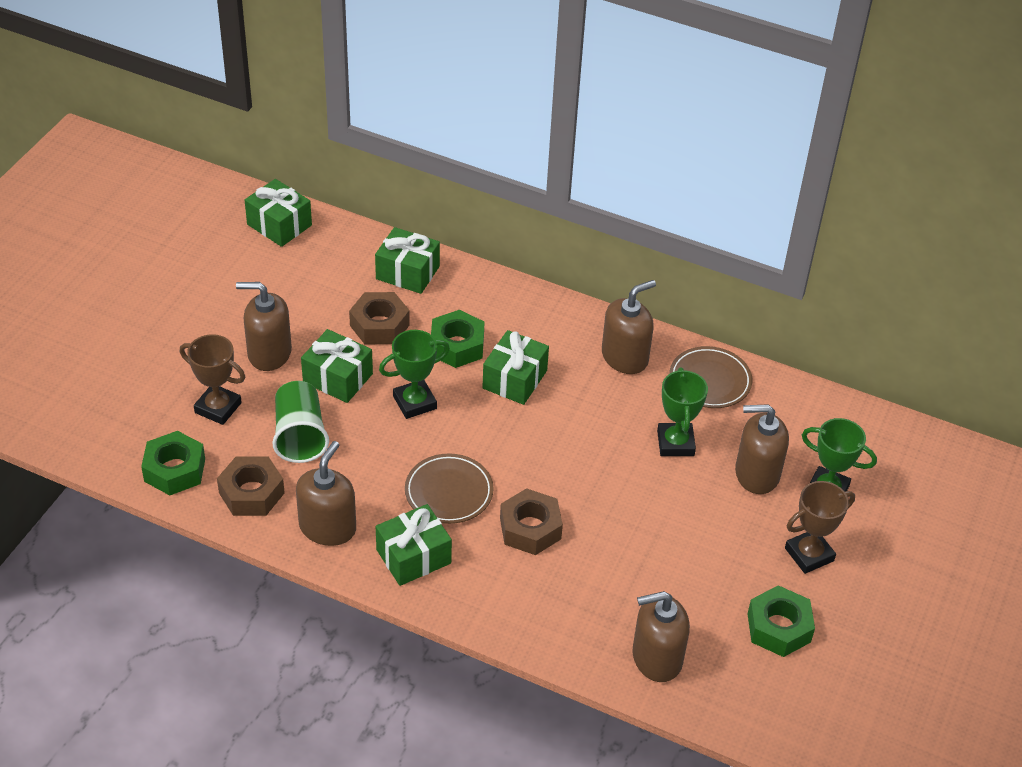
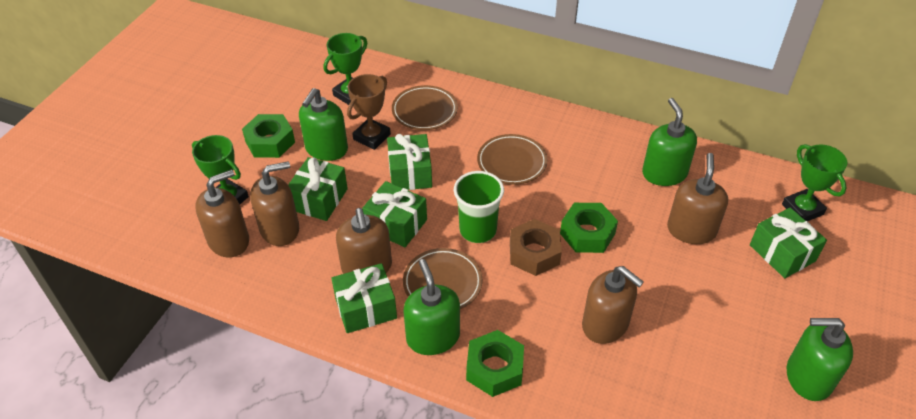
brown nut: 3 -> 1
brown plate: 2 -> 3
brown trophy: 2 -> 1
green soap dispenser: 0 -> 4

